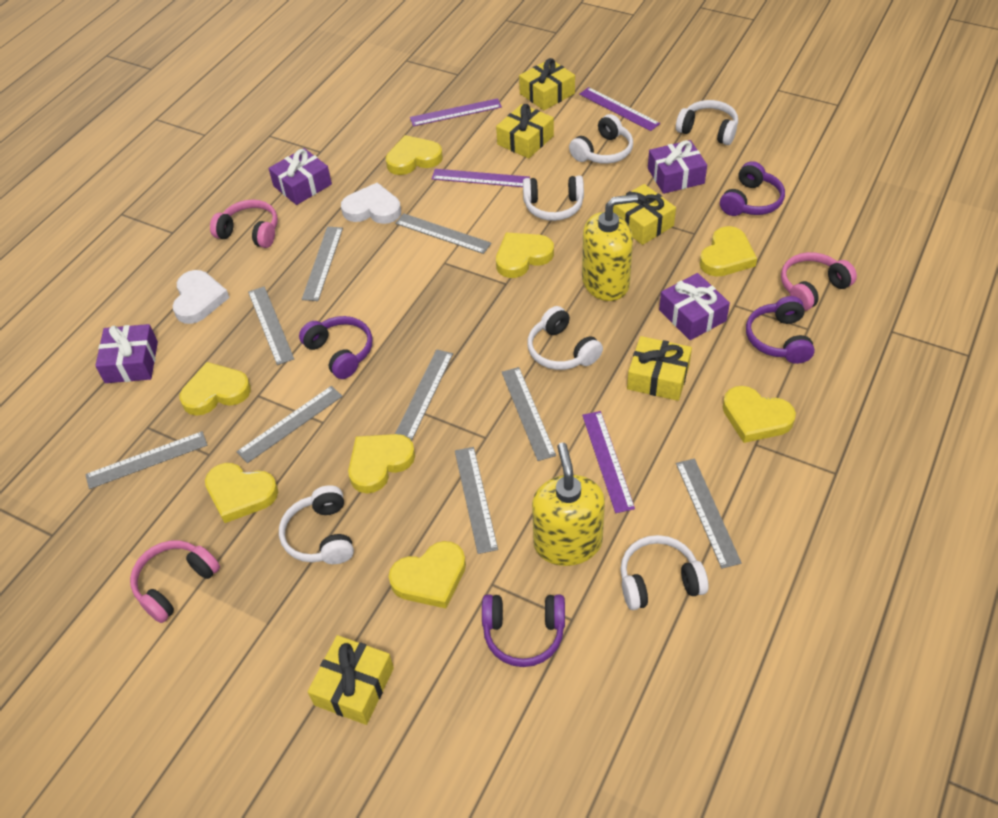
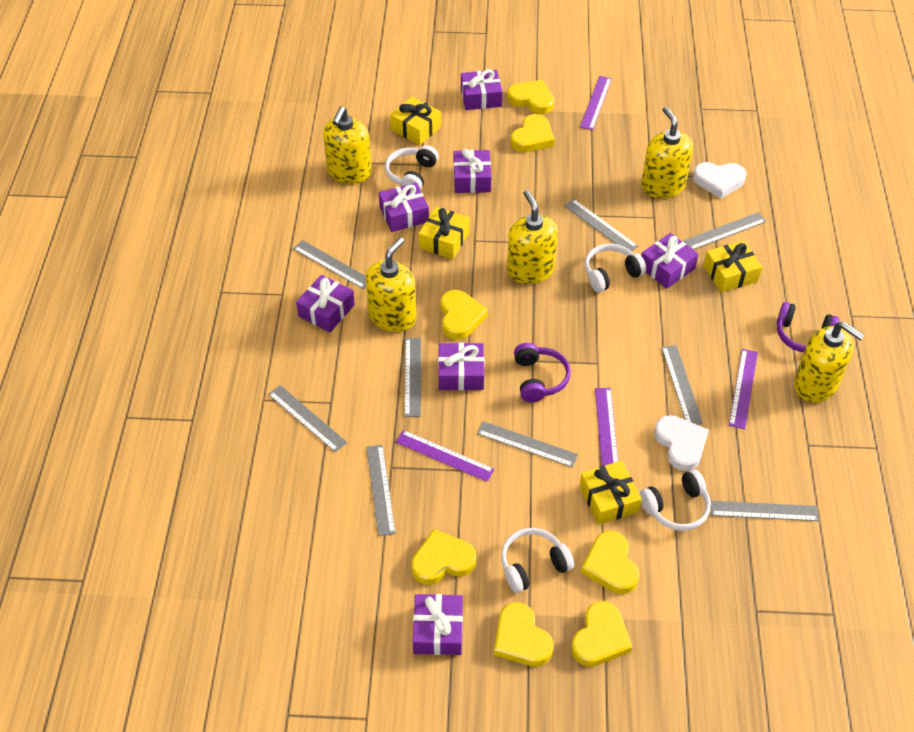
pink headphones: 3 -> 0
purple gift: 4 -> 7
purple headphones: 4 -> 2
white headphones: 6 -> 4
yellow gift: 5 -> 4
yellow heart: 8 -> 7
yellow soap dispenser: 2 -> 5

